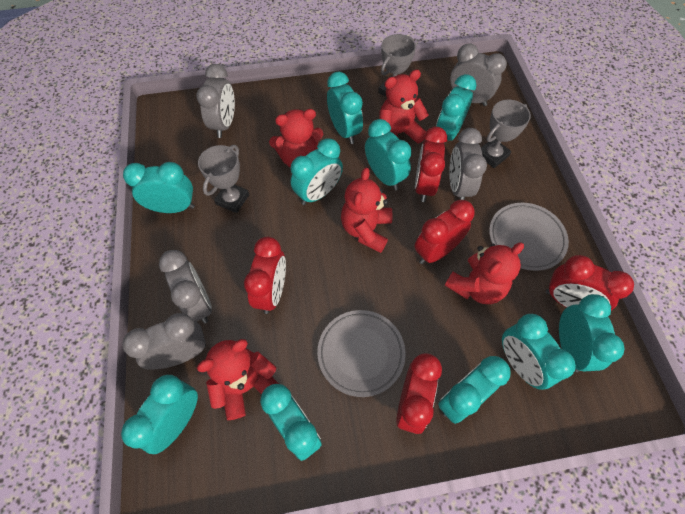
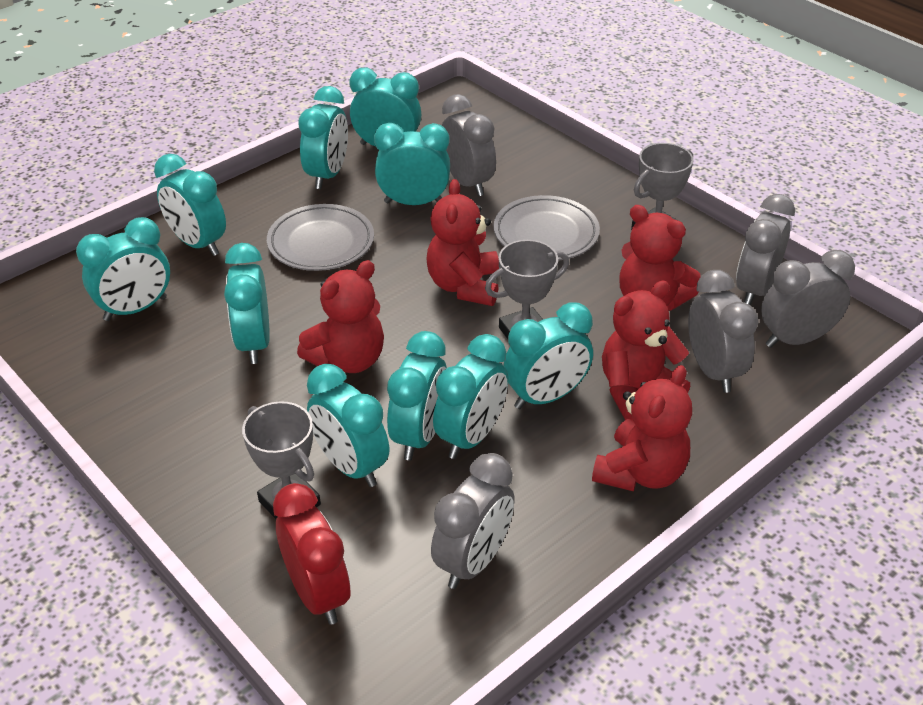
red clock: 5 -> 1

